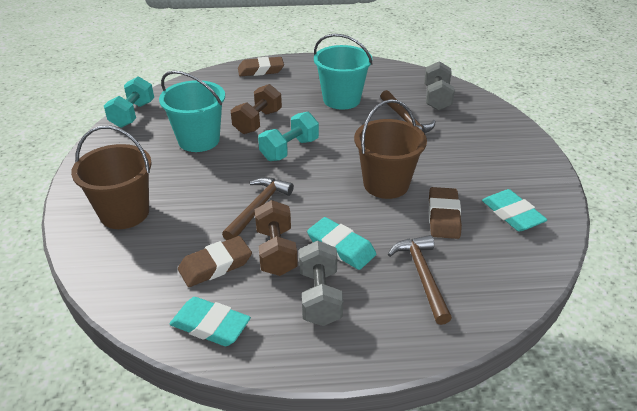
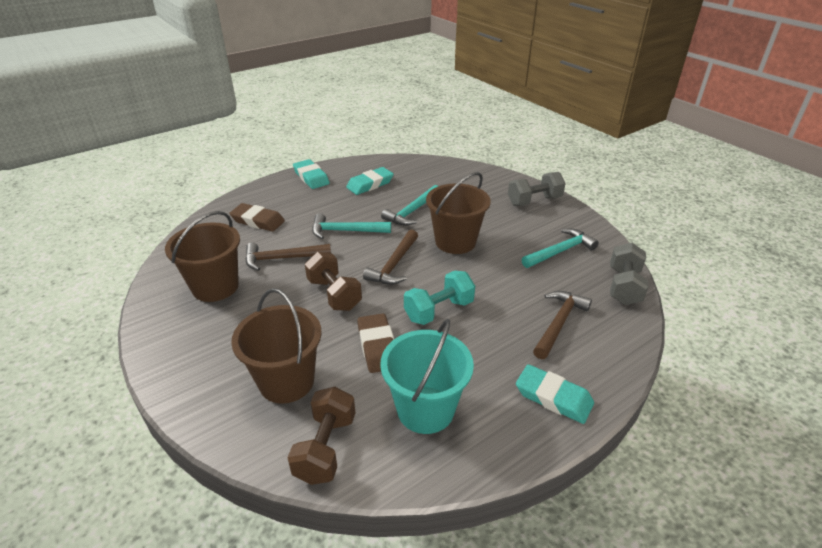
brown bucket: 2 -> 3
brown eraser: 3 -> 2
turquoise bucket: 2 -> 1
turquoise dumbbell: 2 -> 1
turquoise hammer: 0 -> 3

